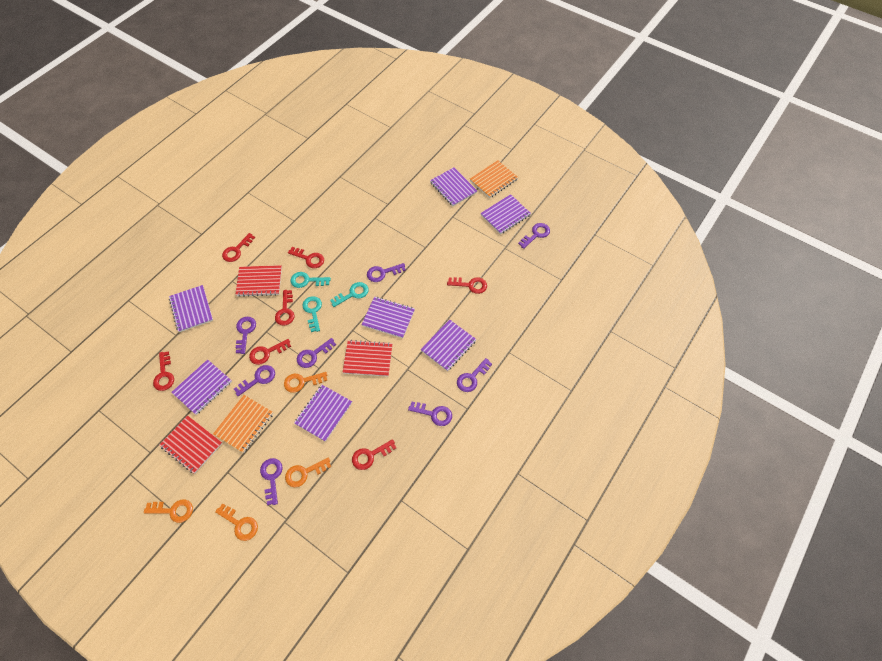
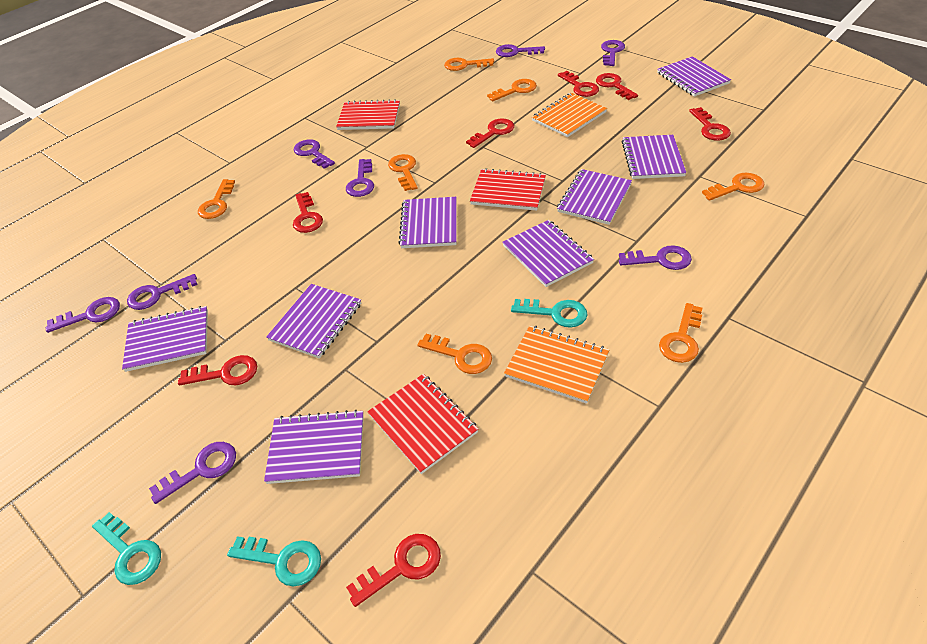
orange key: 4 -> 7
purple notebook: 7 -> 8

